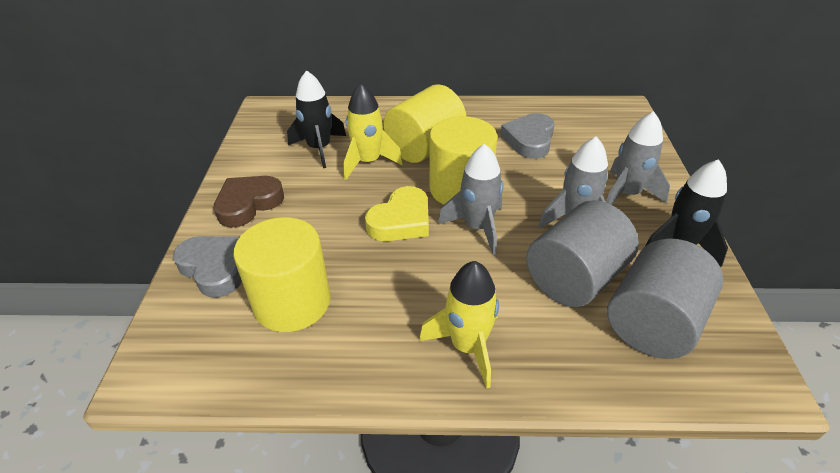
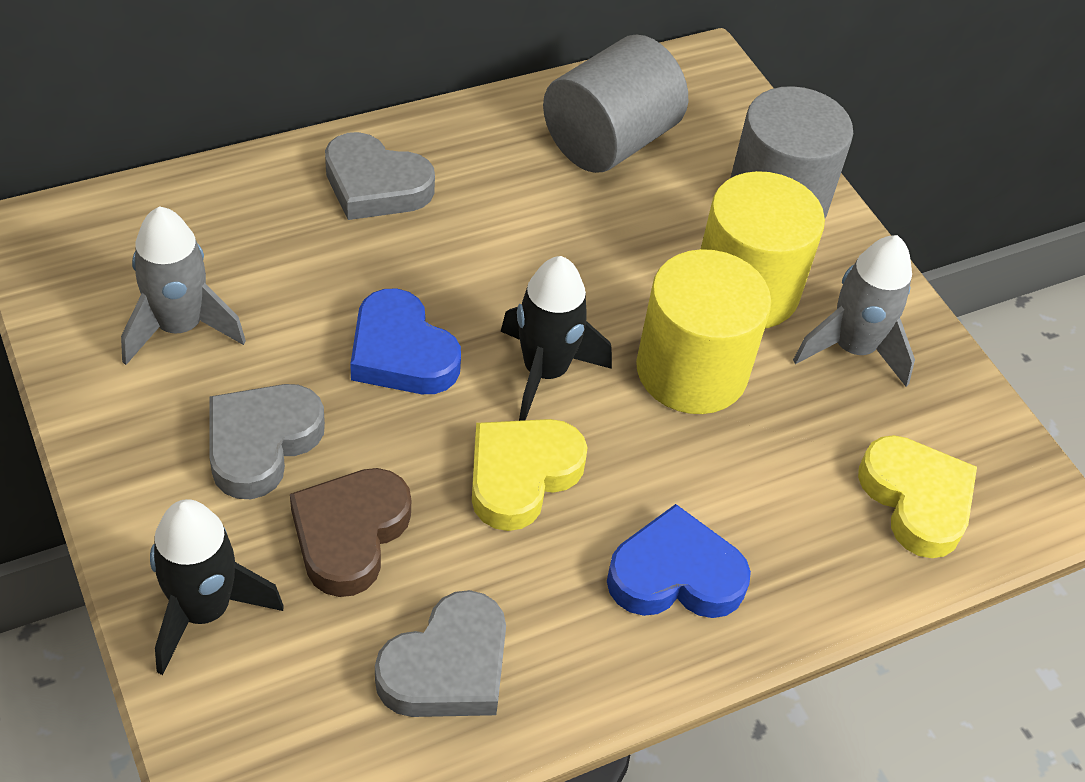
blue heart: 0 -> 2
grey heart: 2 -> 3
grey rocket: 3 -> 2
yellow cylinder: 3 -> 2
yellow heart: 1 -> 2
yellow rocket: 2 -> 0

